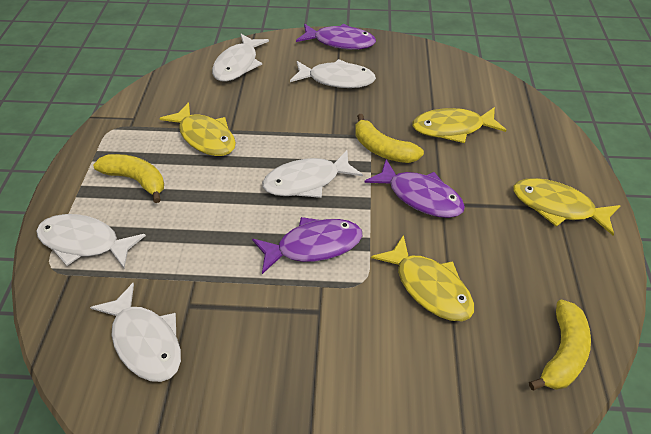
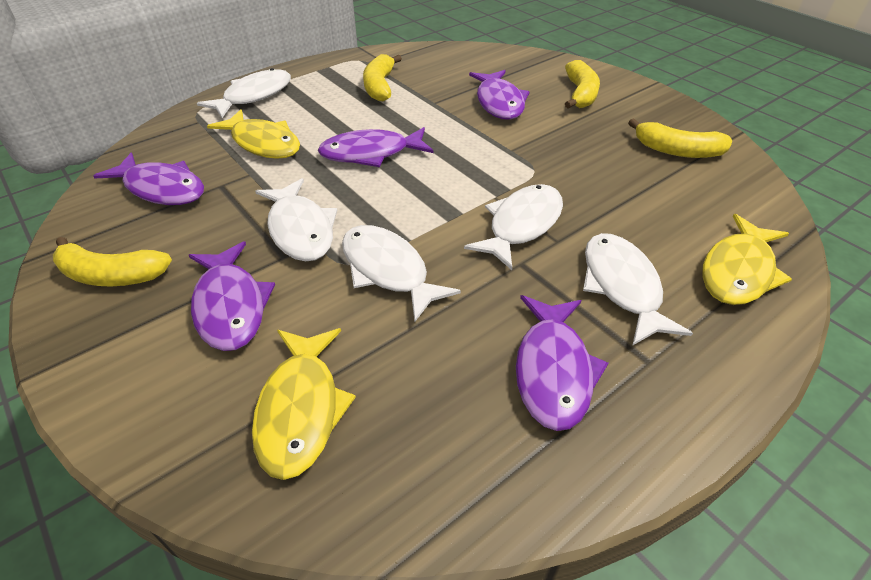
purple fish: 3 -> 5
yellow banana: 3 -> 4
yellow fish: 4 -> 3

